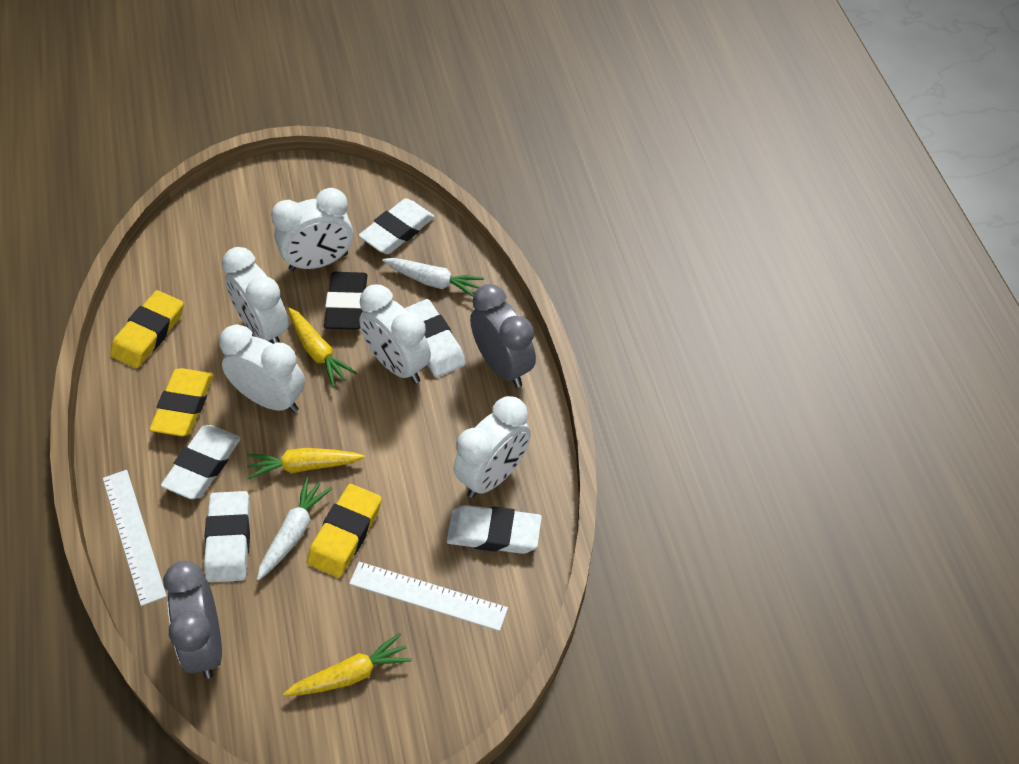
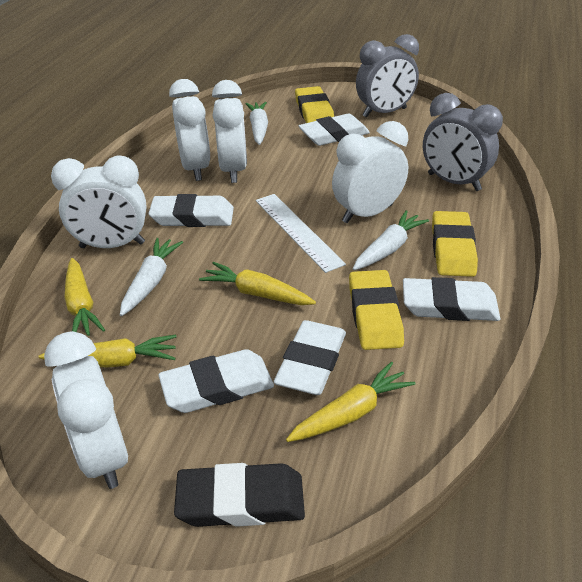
white carrot: 2 -> 3
white ruler: 2 -> 1
yellow carrot: 3 -> 4

